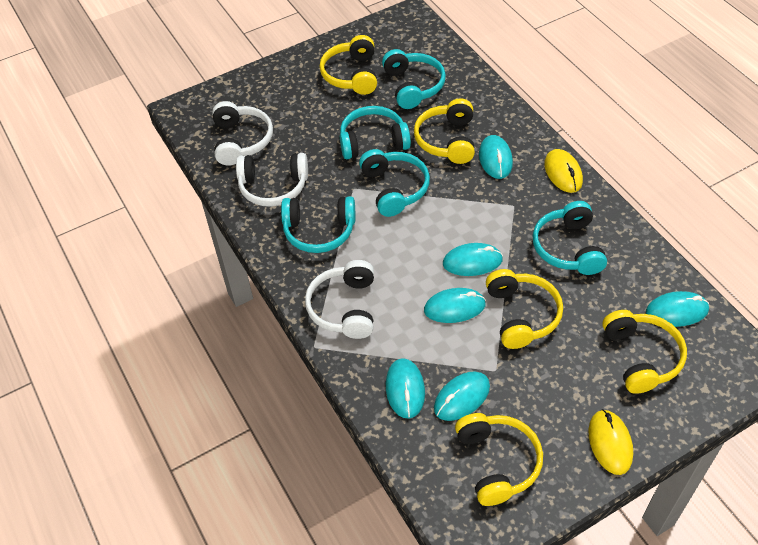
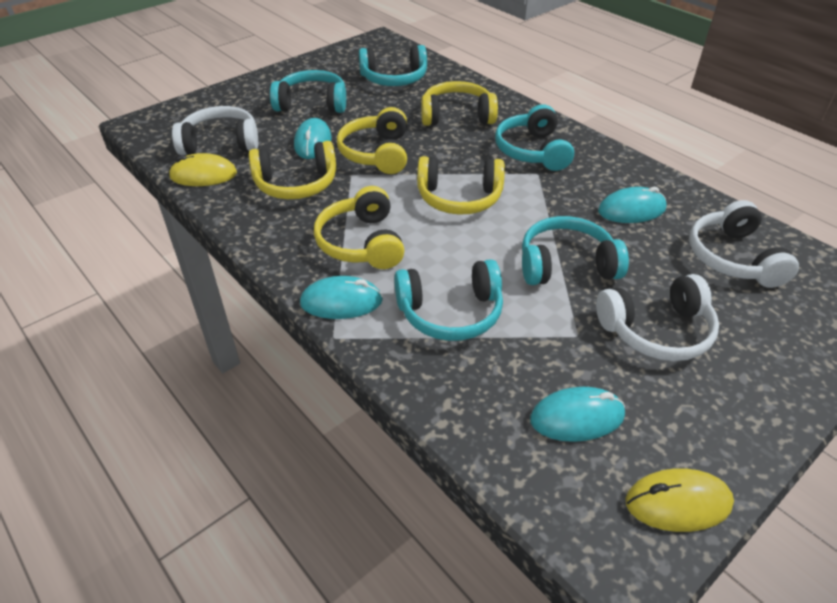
turquoise mouse: 6 -> 4

